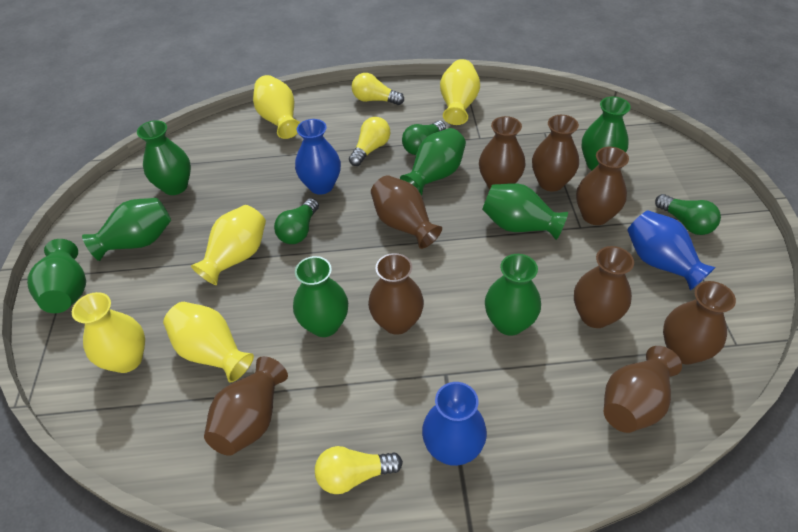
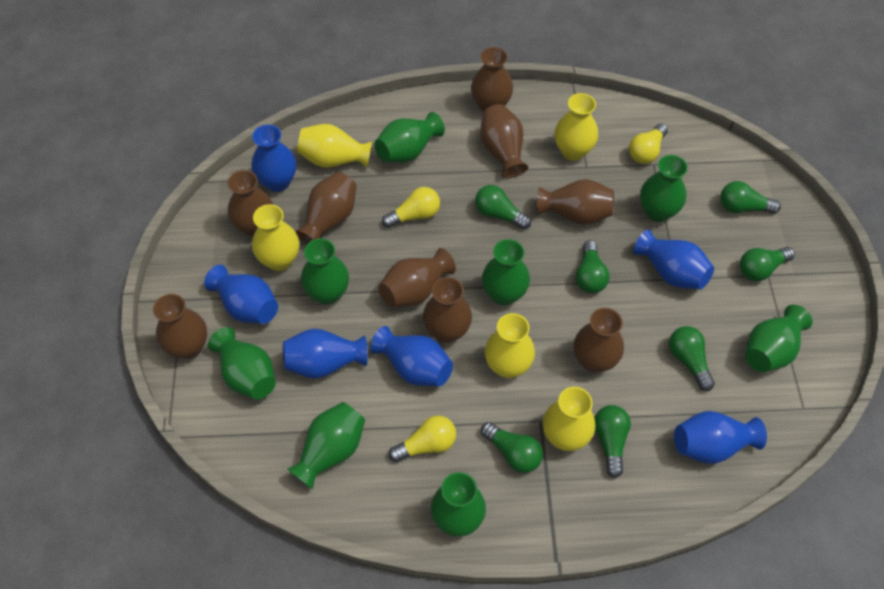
blue vase: 3 -> 6
green light bulb: 3 -> 7

